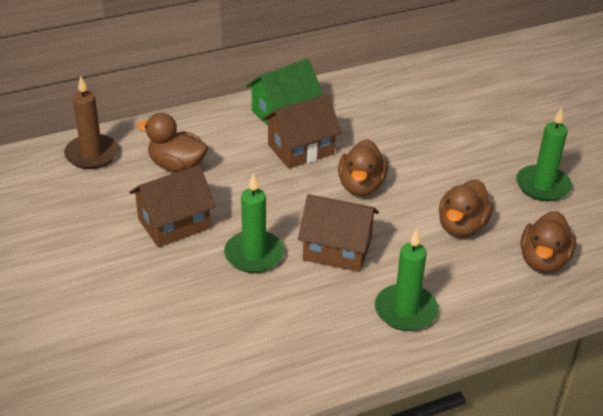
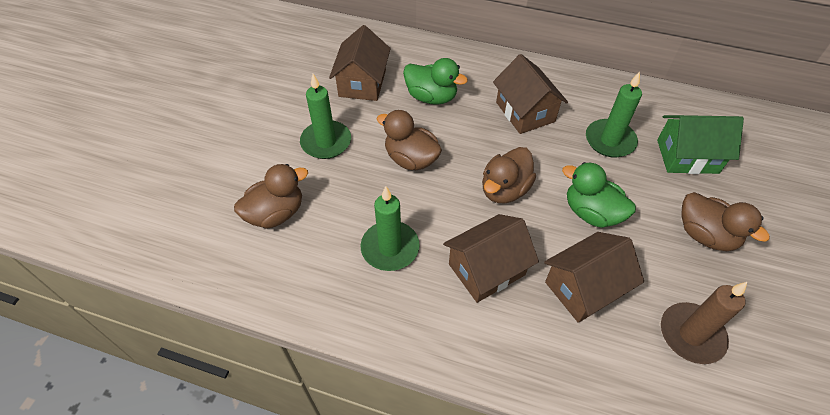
brown house: 3 -> 4
green duck: 0 -> 2

